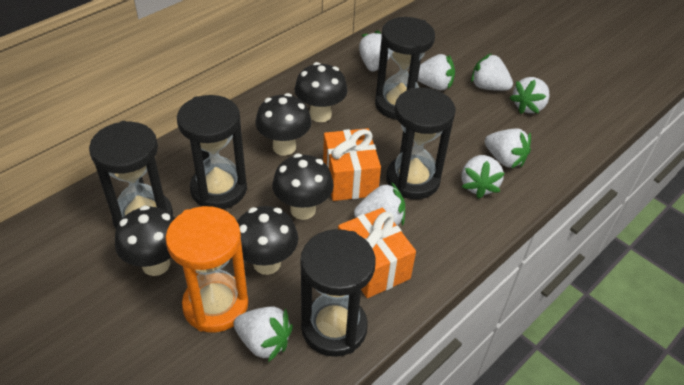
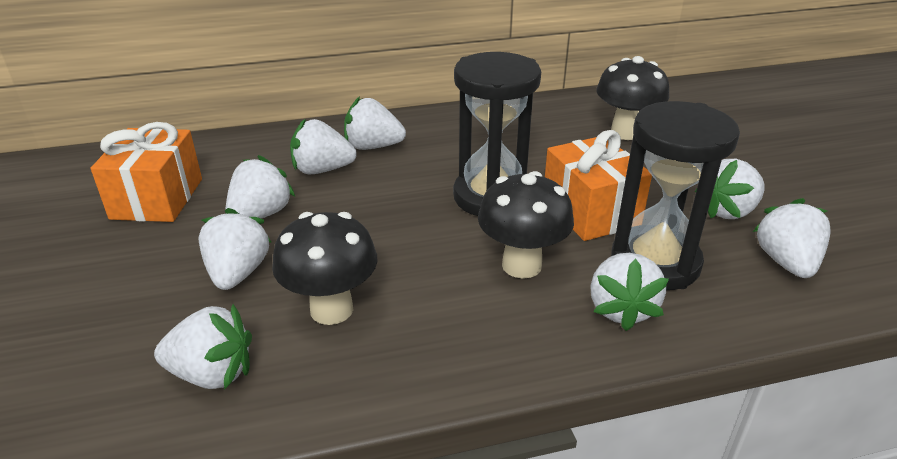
black hourglass: 5 -> 2
black mushroom: 5 -> 3
orange hourglass: 1 -> 0

